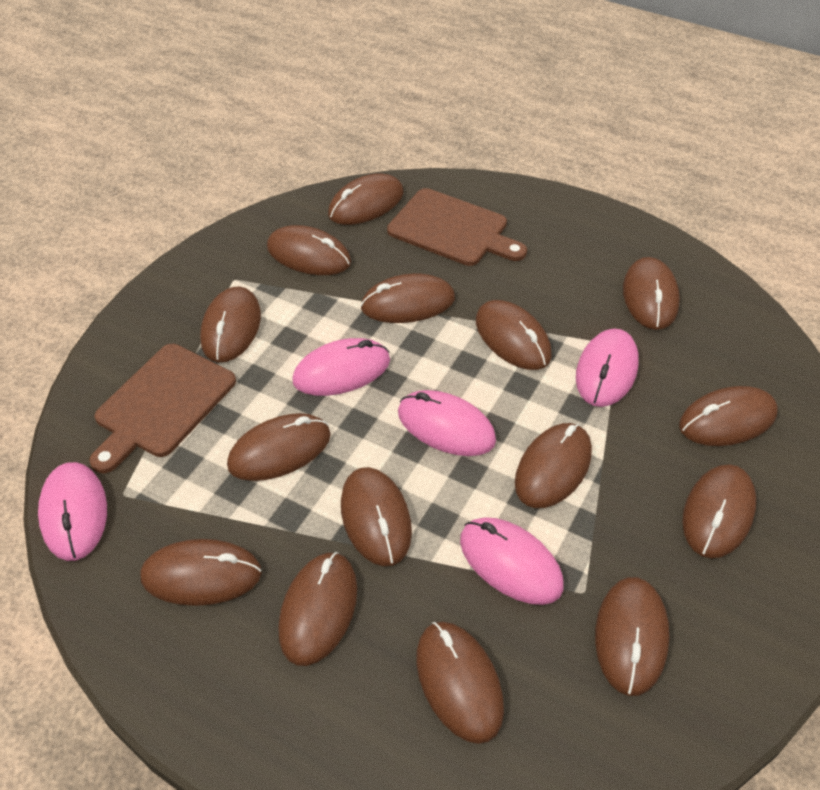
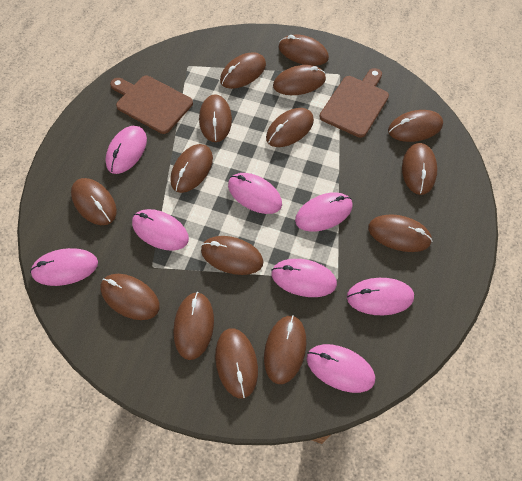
pink mouse: 5 -> 8

